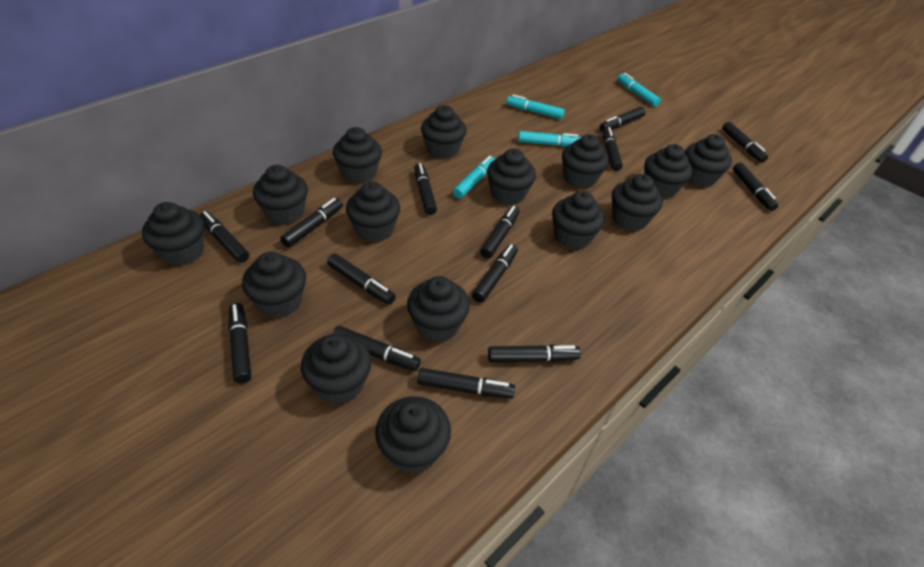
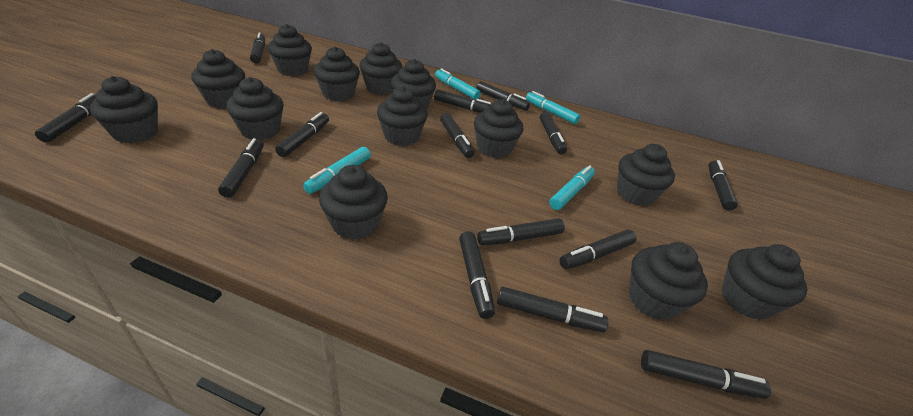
black cupcake: 15 -> 13

